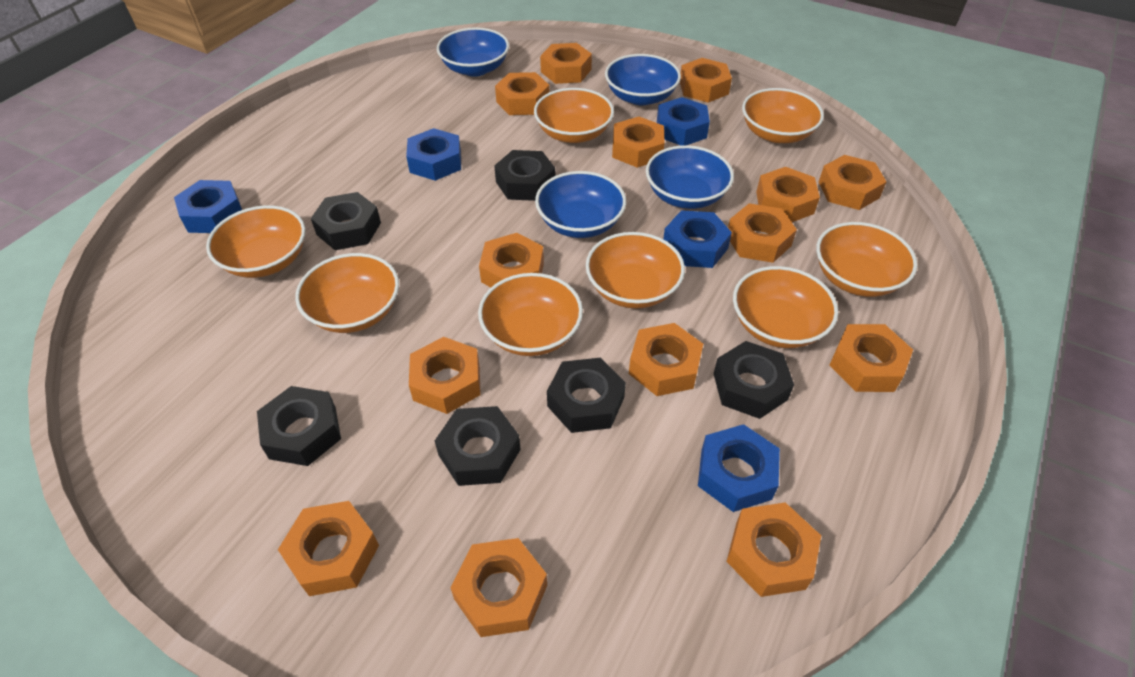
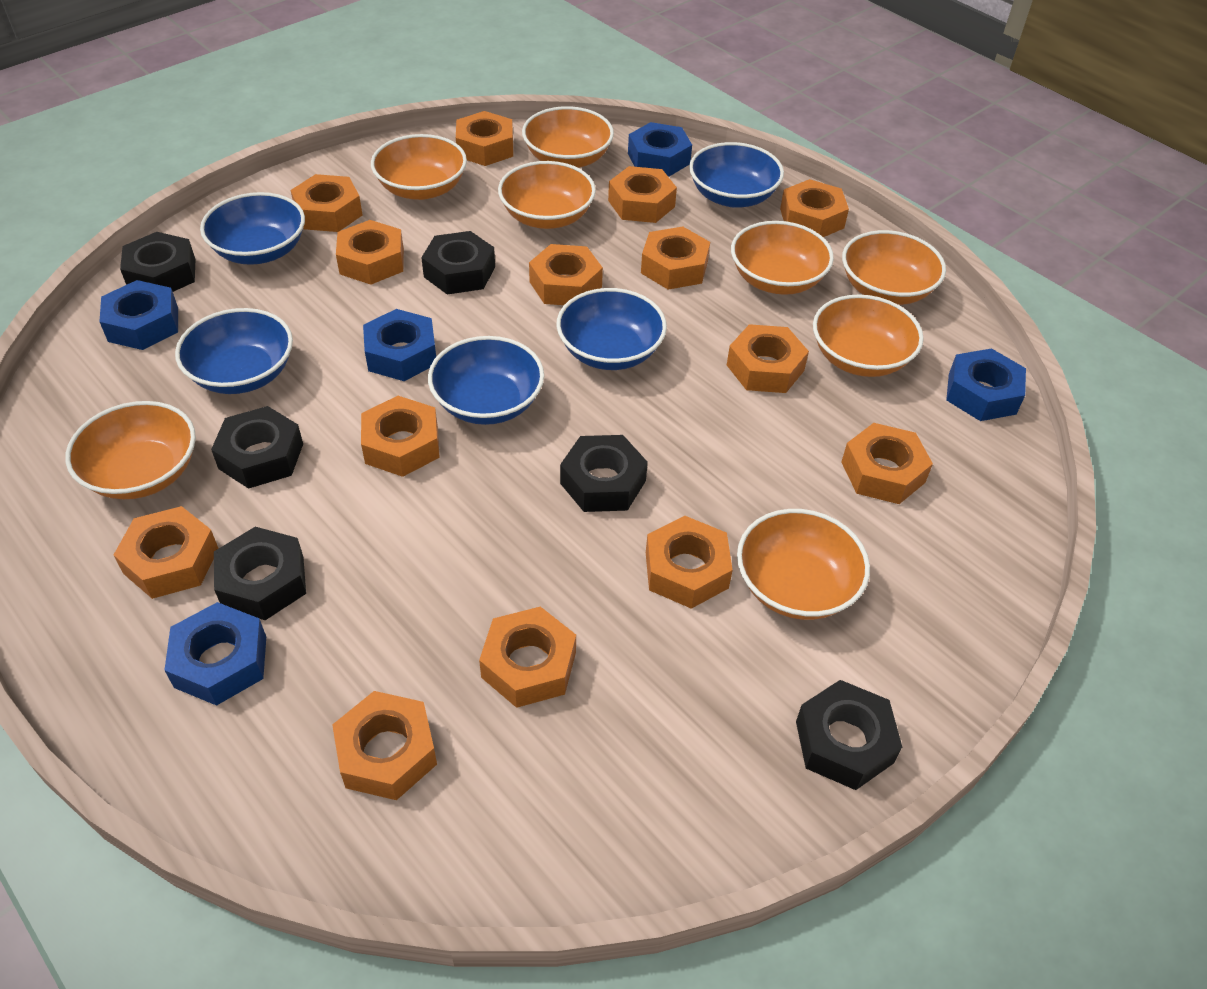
blue bowl: 4 -> 5

